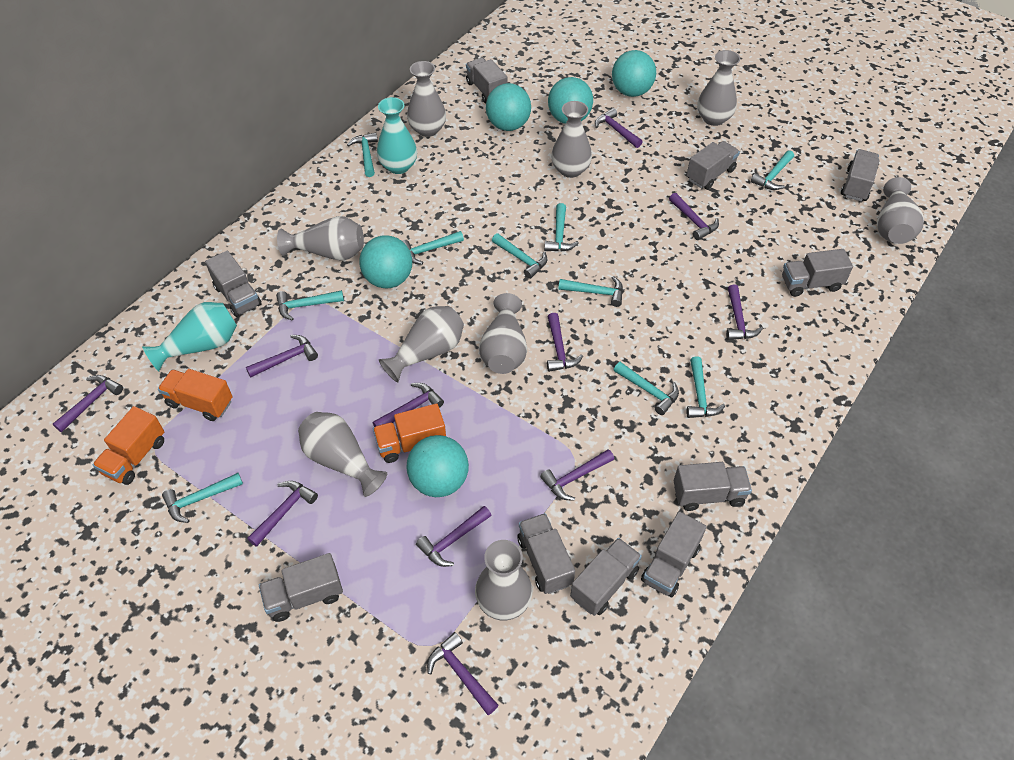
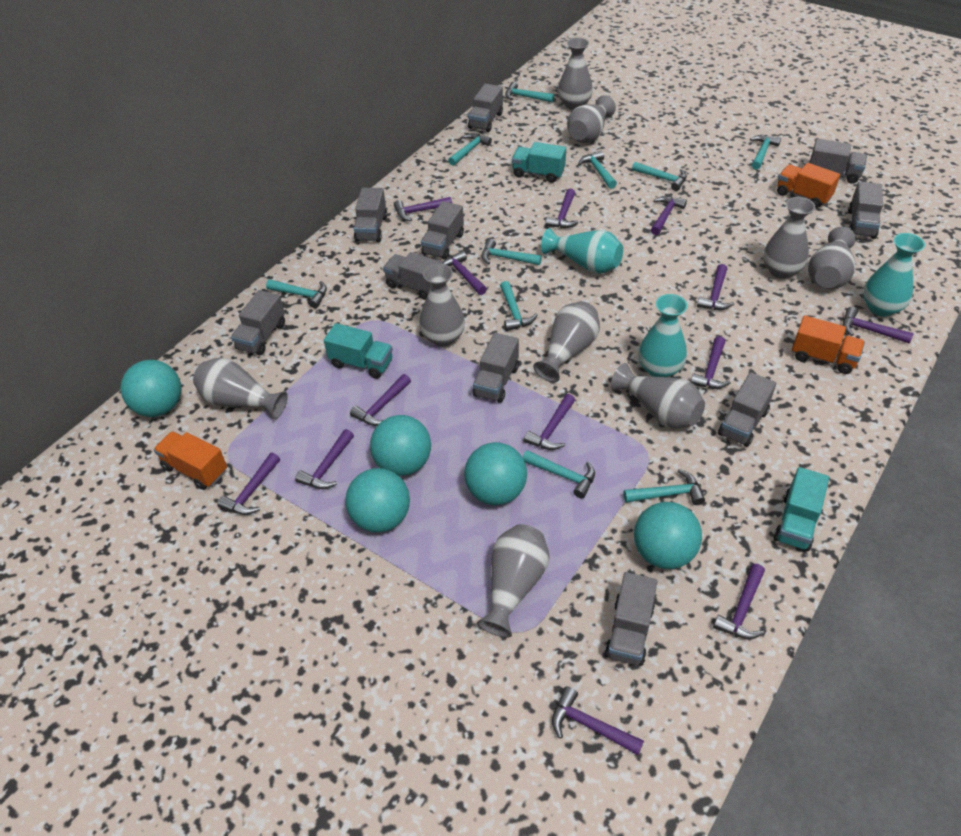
purple hammer: 11 -> 13
turquoise truck: 0 -> 3
turquoise vase: 2 -> 3

